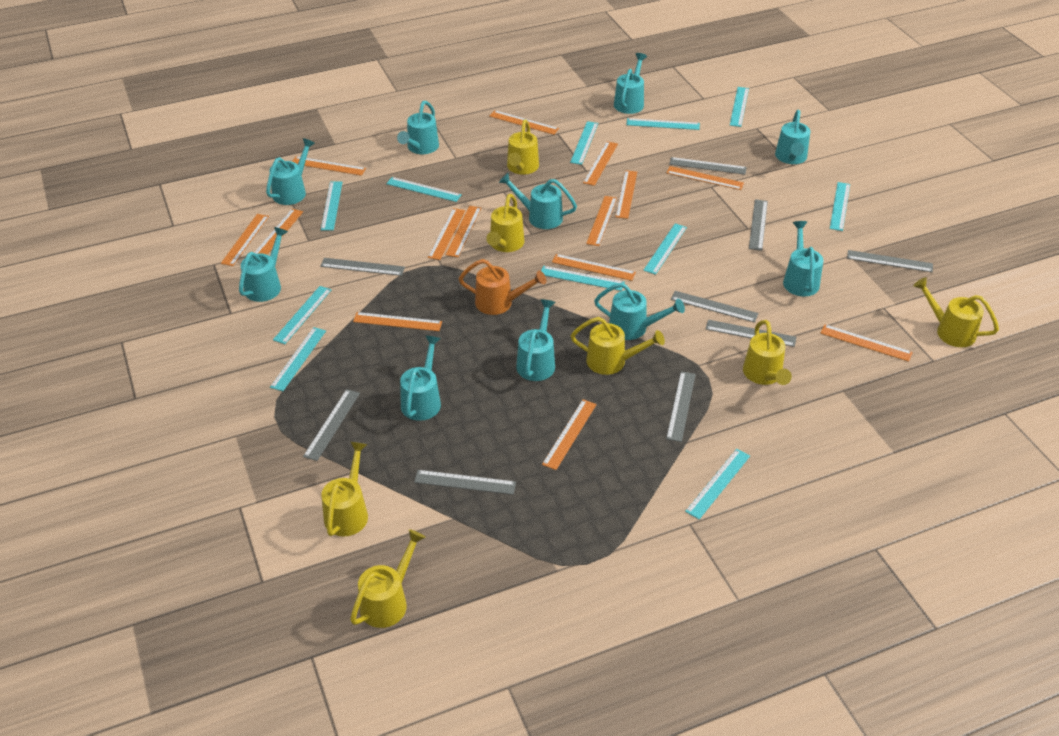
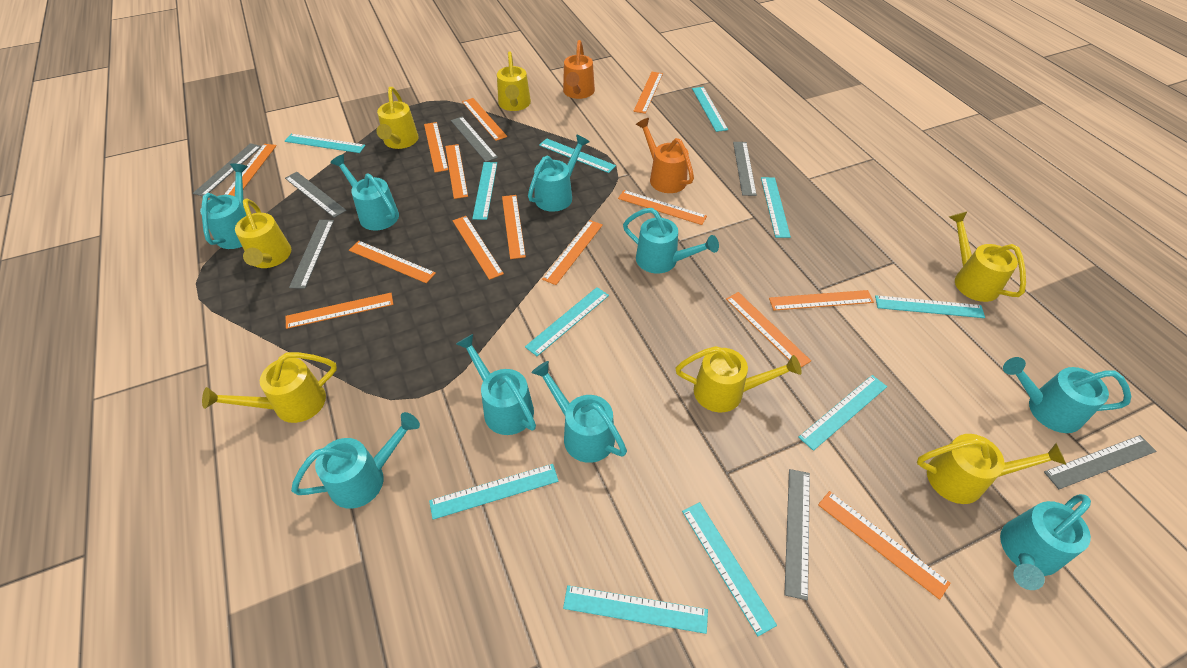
grey ruler: 9 -> 7
orange watering can: 1 -> 2
turquoise watering can: 10 -> 9

